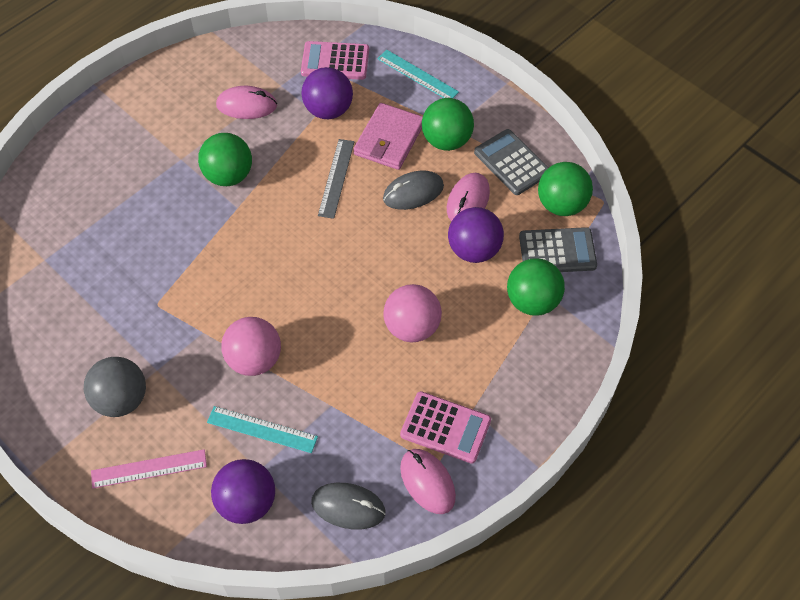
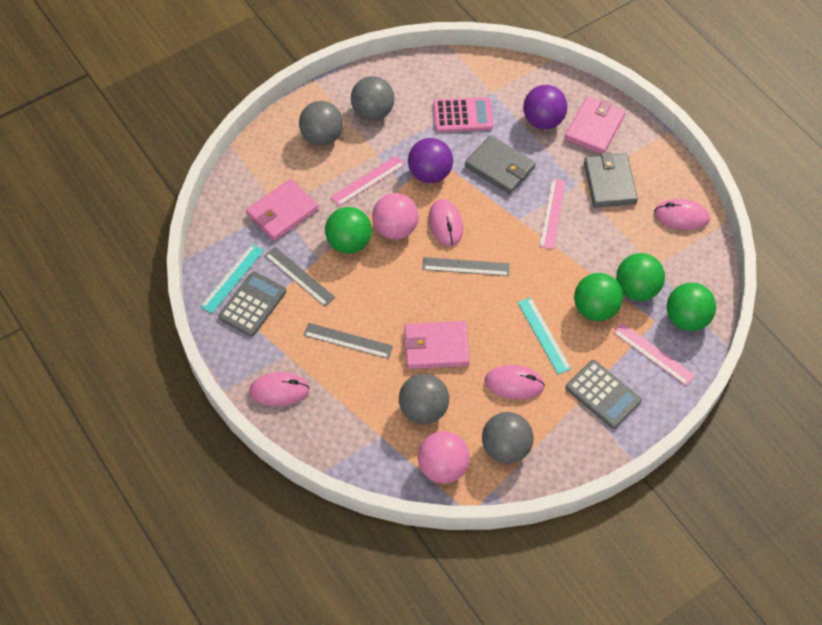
grey ball: 1 -> 4
grey mouse: 2 -> 0
grey ruler: 1 -> 3
grey wallet: 0 -> 2
pink calculator: 2 -> 1
pink mouse: 3 -> 4
pink ruler: 1 -> 3
pink wallet: 1 -> 3
purple ball: 3 -> 2

